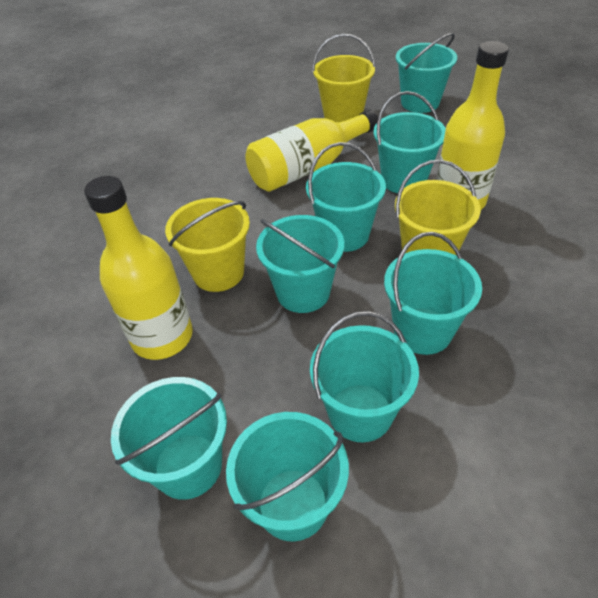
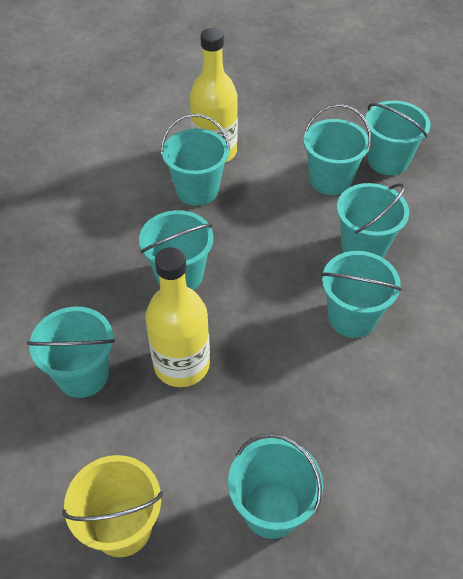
yellow bottle: 3 -> 2
yellow bucket: 3 -> 1

